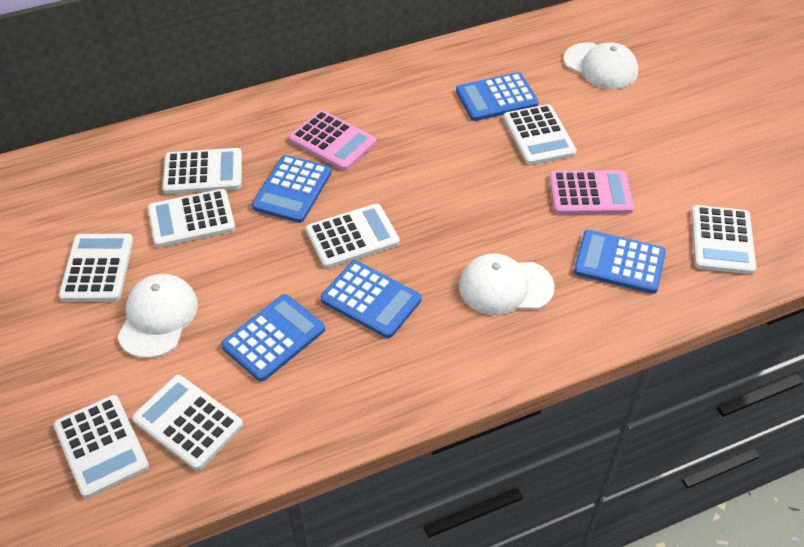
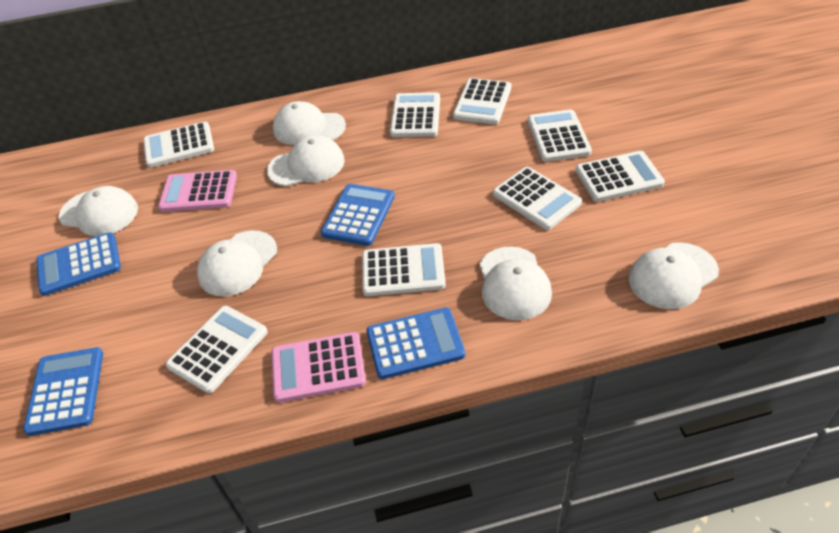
blue calculator: 5 -> 4
white cap: 3 -> 6

